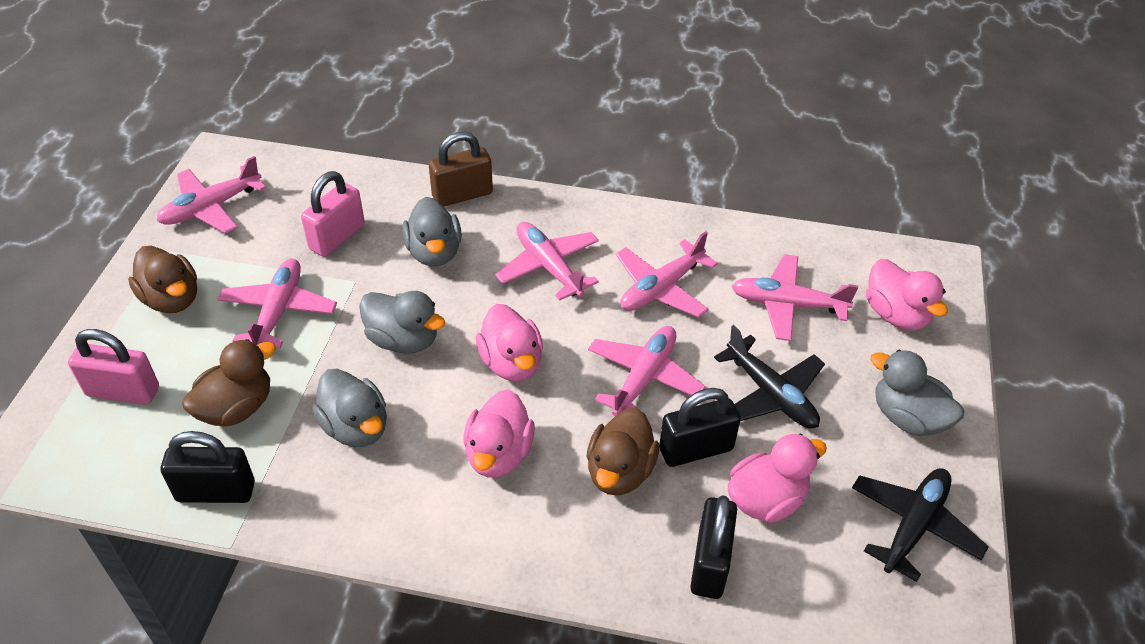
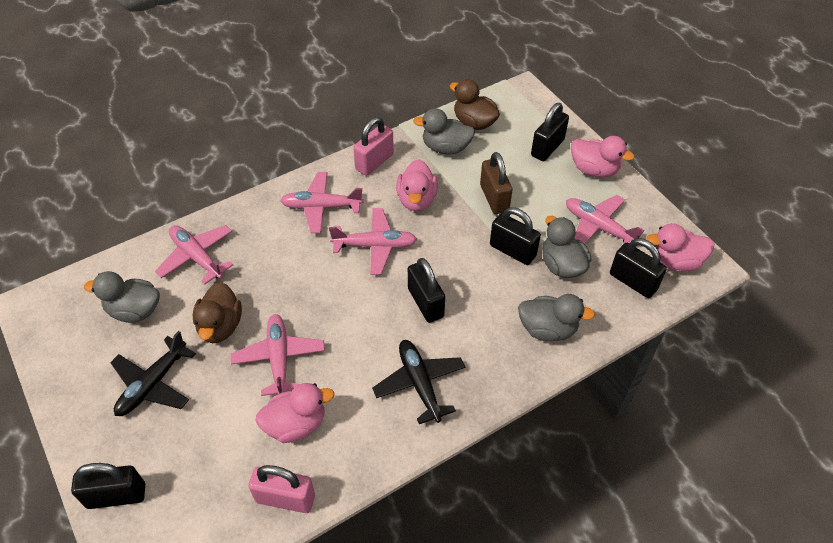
black padlock: 3 -> 5
brown duck: 3 -> 2
pink plane: 6 -> 5

